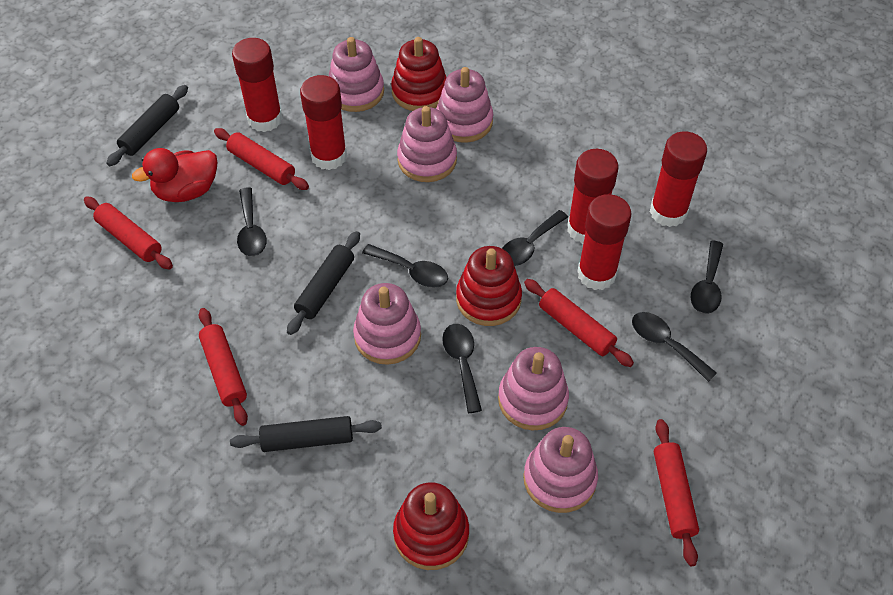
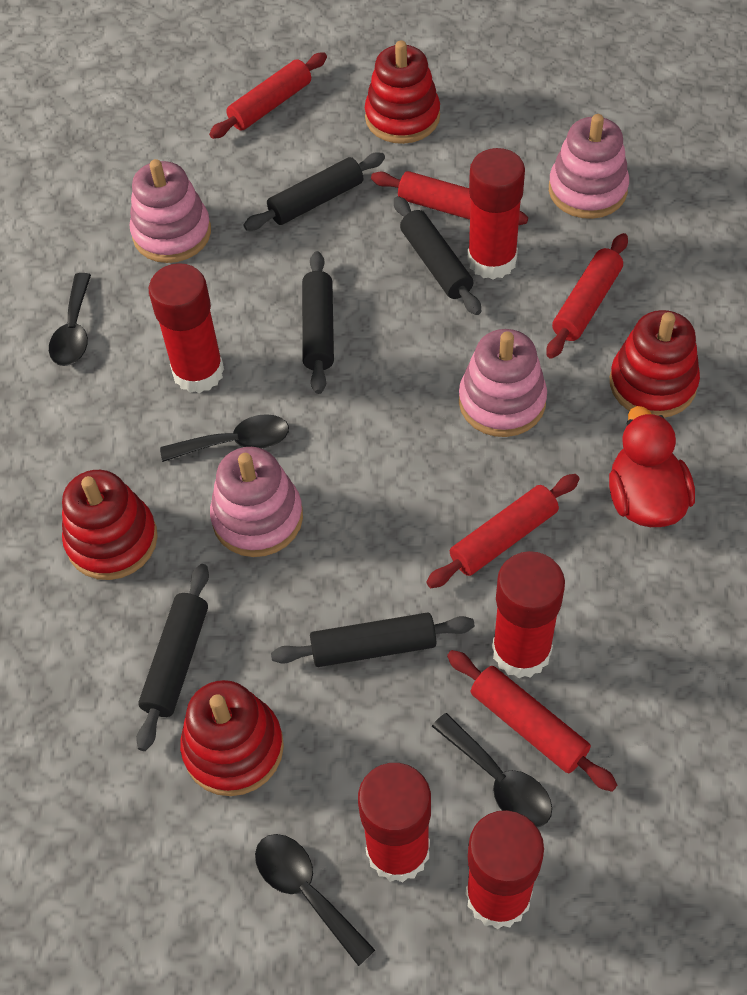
black rolling pin: 3 -> 5
black spoon: 6 -> 4
pink stacking toy: 6 -> 4
red stacking toy: 3 -> 4

